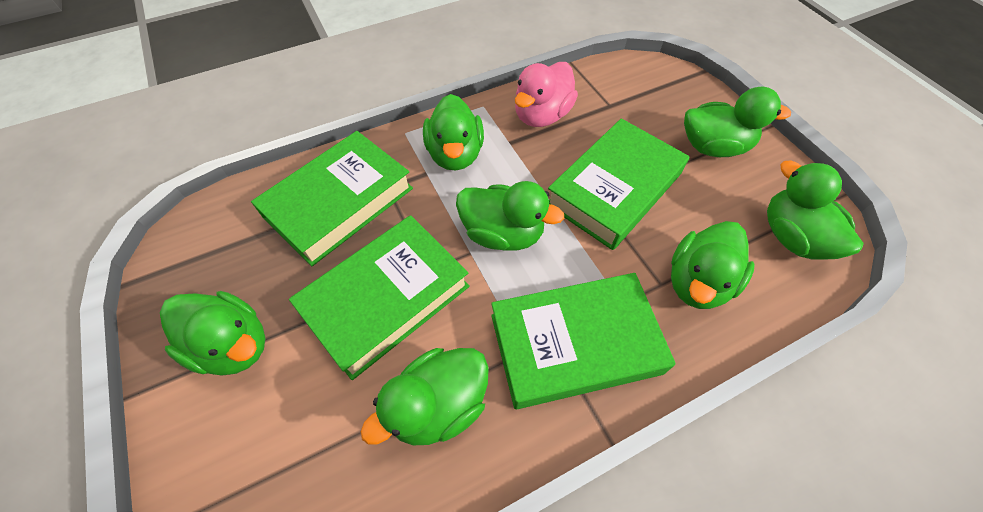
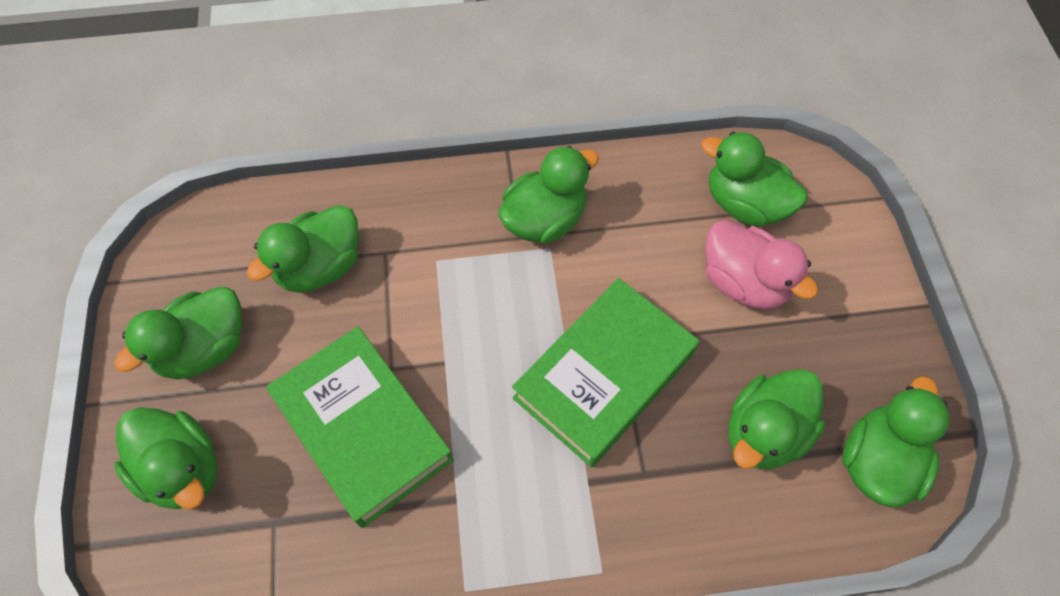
green book: 4 -> 2

